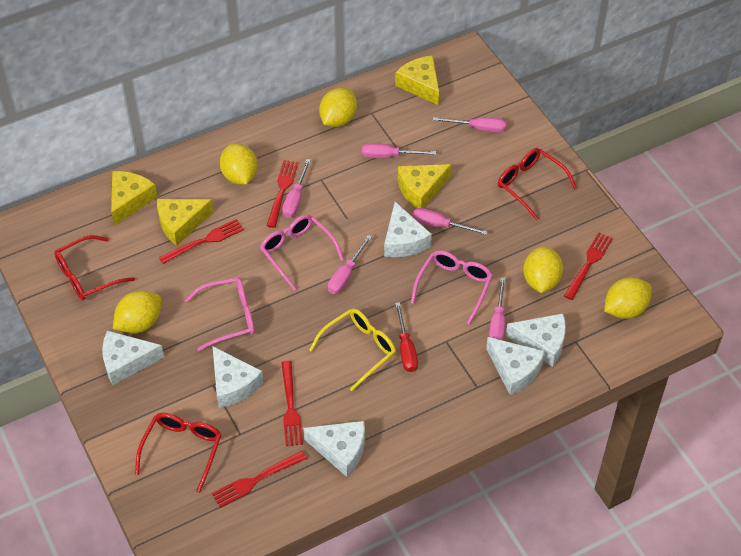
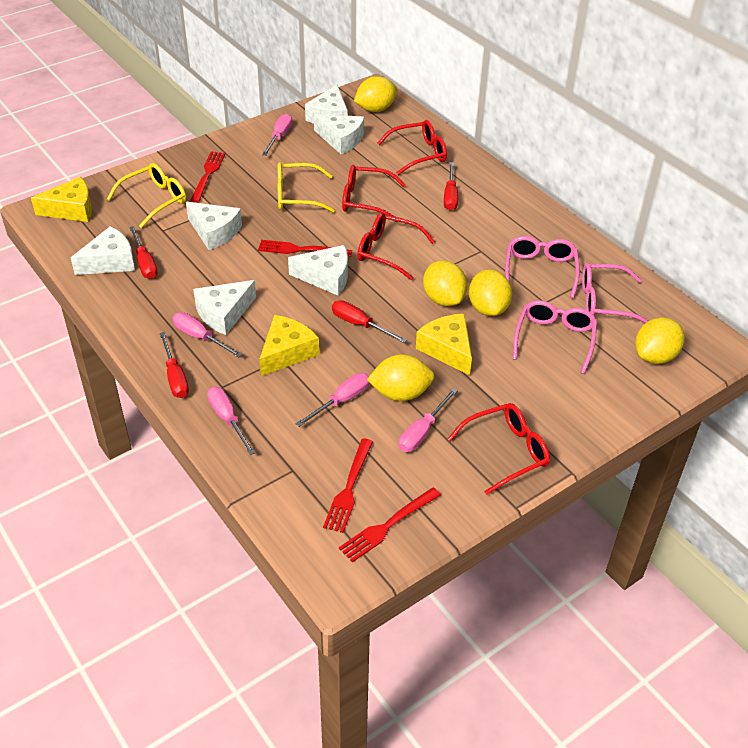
pink screwdriver: 6 -> 5
red fork: 5 -> 4
red glasses: 3 -> 4
red screwdriver: 1 -> 4
yellow cheese: 4 -> 3
yellow glasses: 1 -> 2

